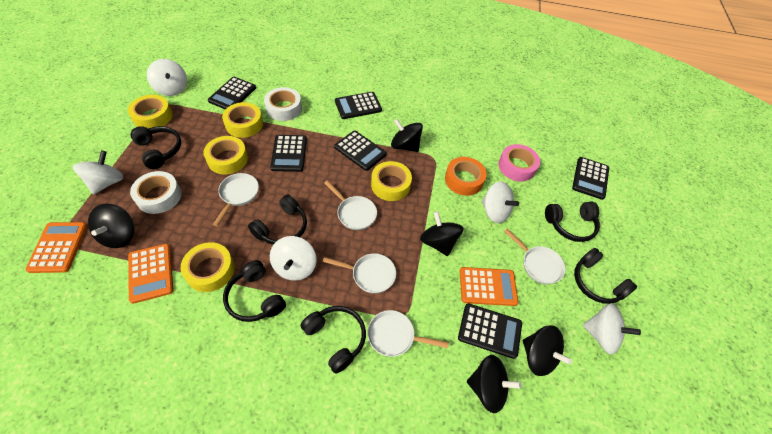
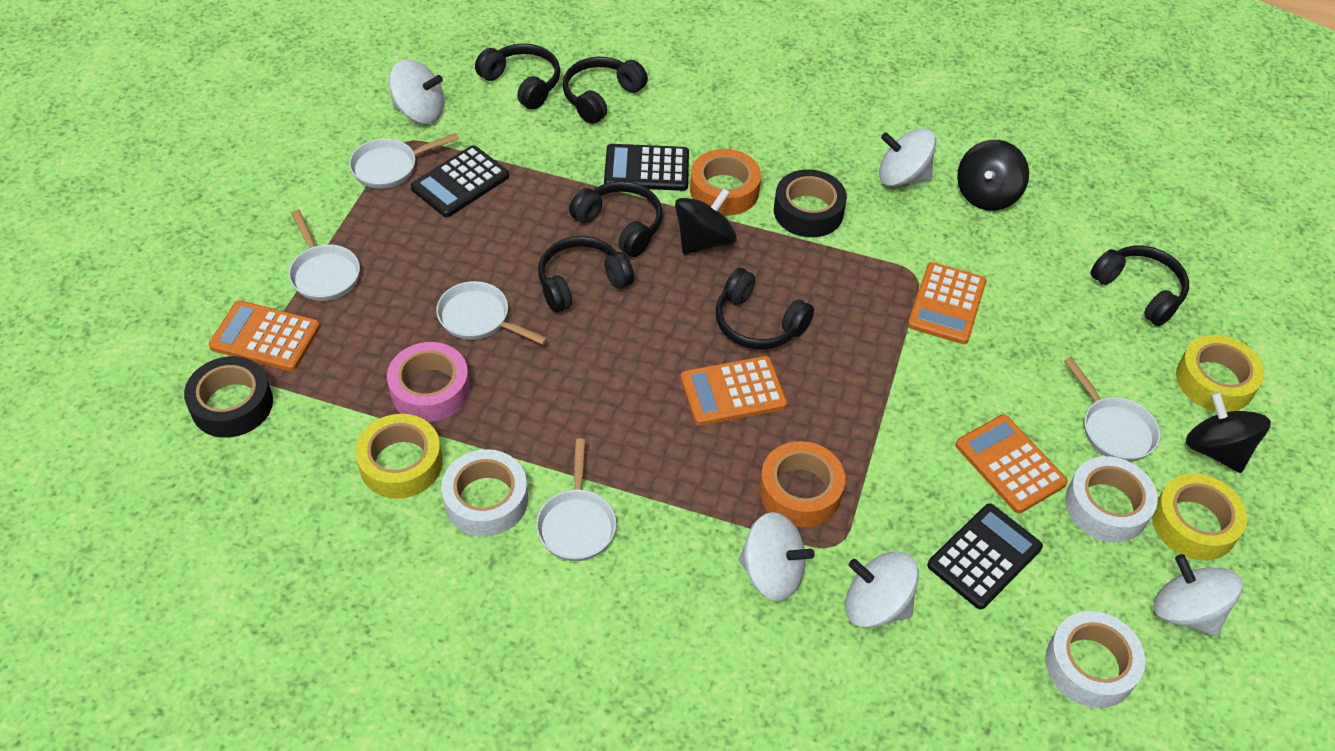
black calculator: 6 -> 3
black spinning top: 5 -> 3
black tape: 0 -> 2
orange calculator: 3 -> 4
orange tape: 1 -> 2
white tape: 2 -> 3
yellow tape: 5 -> 3

